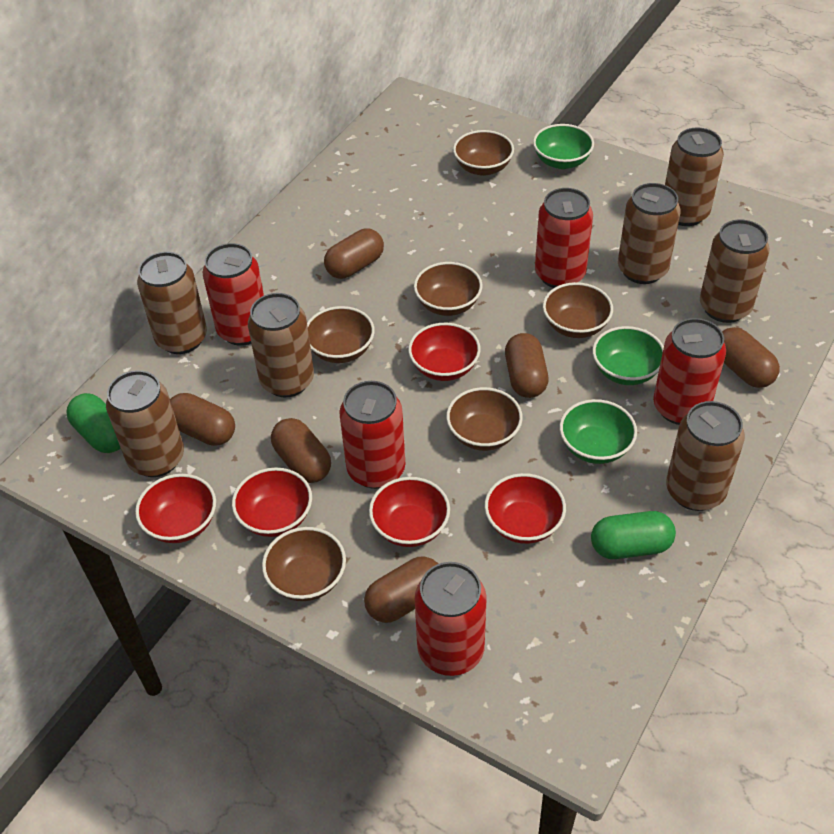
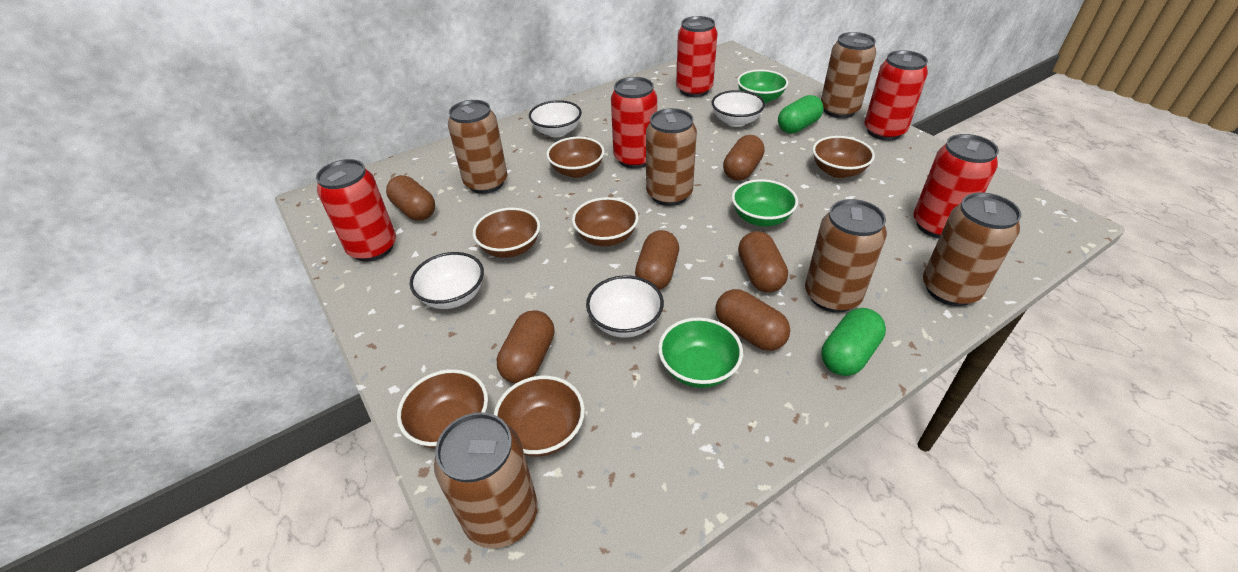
brown can: 7 -> 6
red bowl: 5 -> 0
white bowl: 0 -> 4

